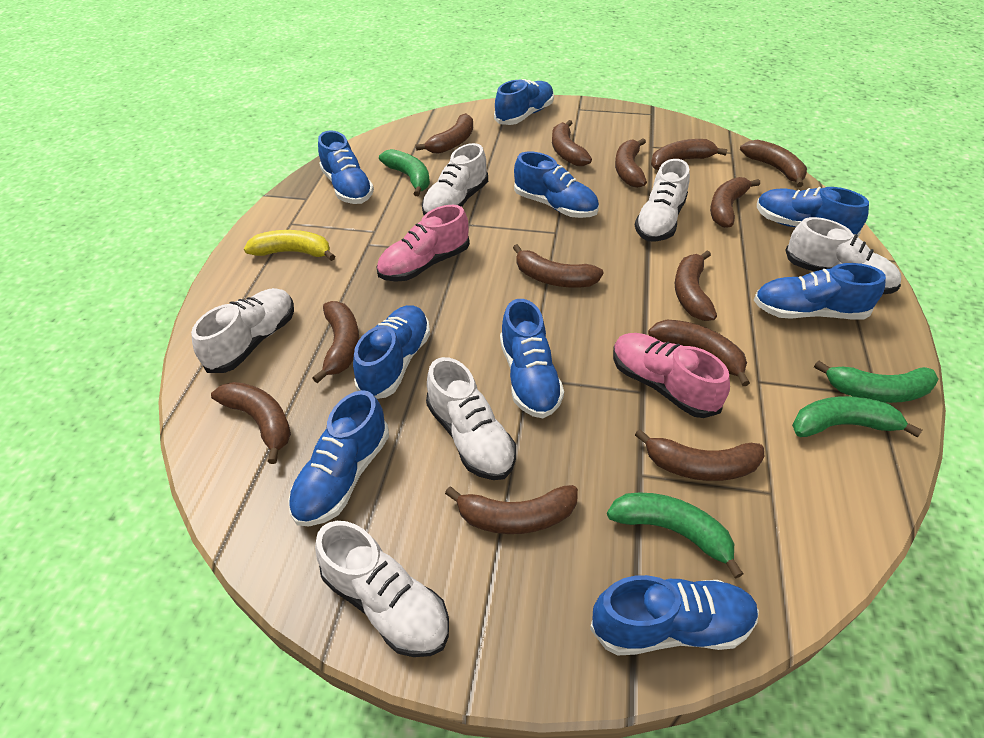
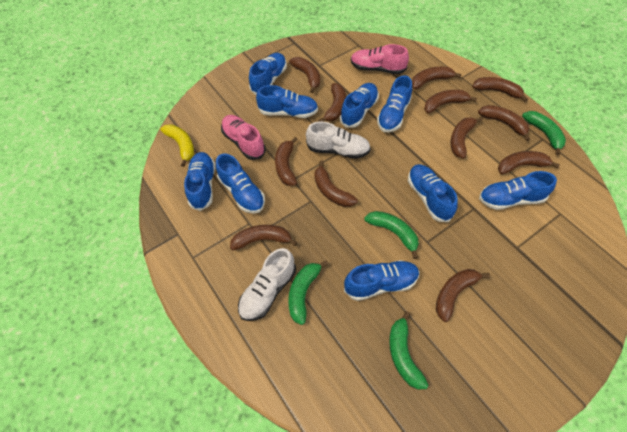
brown banana: 13 -> 12
white shoe: 6 -> 2

